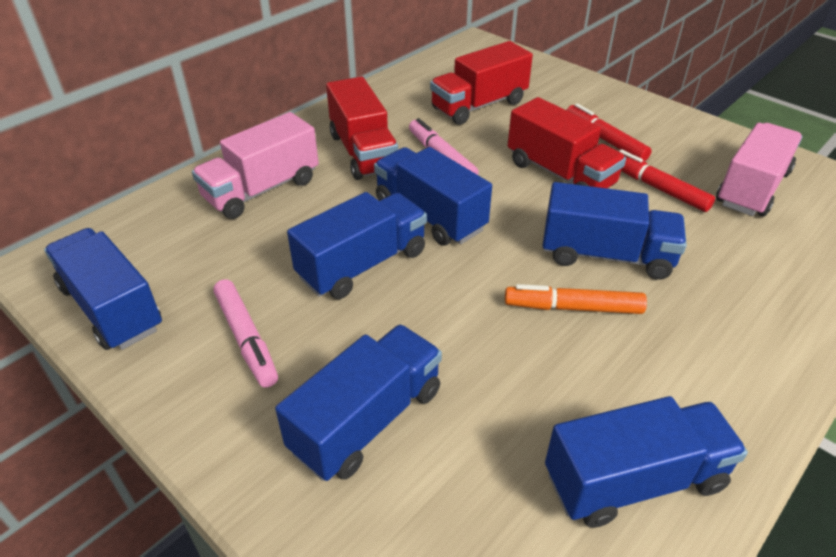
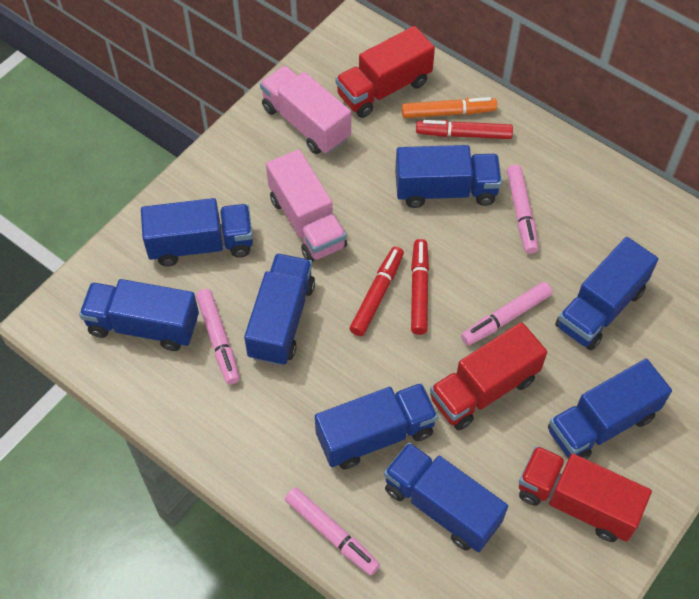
blue truck: 6 -> 8
pink marker: 2 -> 4
red marker: 2 -> 3

